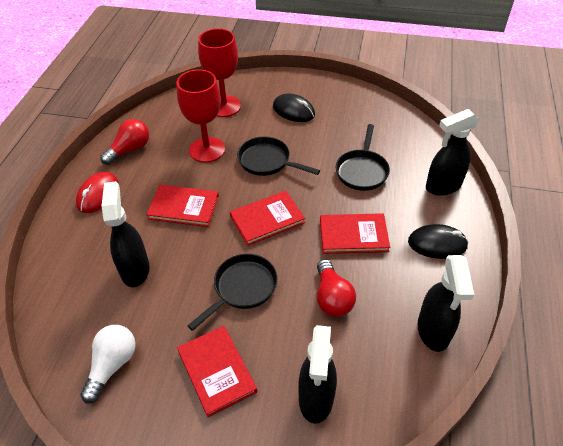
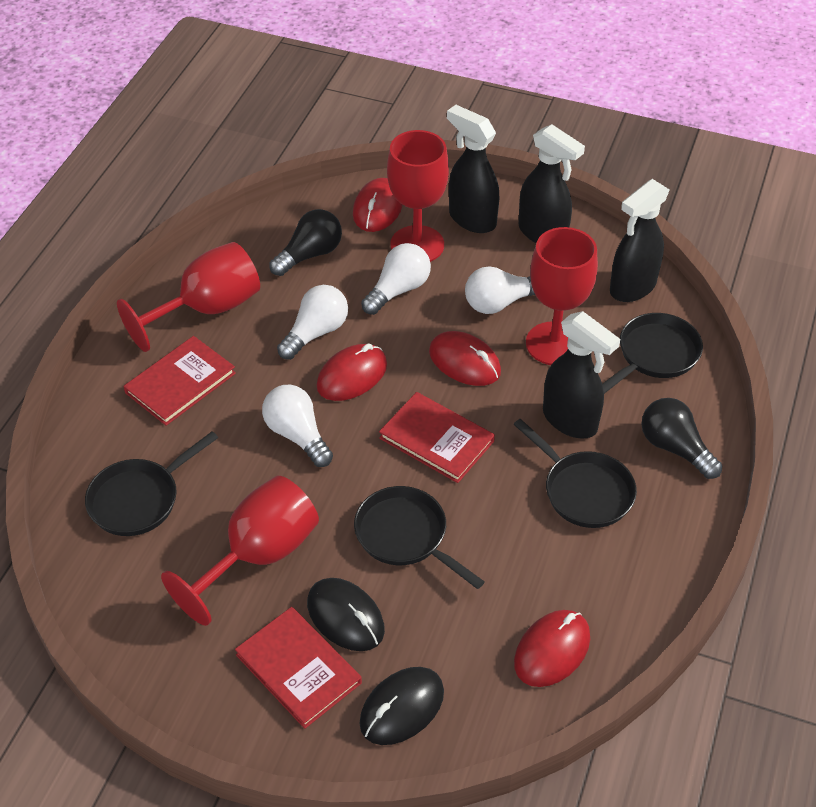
black light bulb: 0 -> 2
black pan: 3 -> 4
red book: 4 -> 3
red goblet: 2 -> 4
red light bulb: 2 -> 0
red mouse: 1 -> 4
white light bulb: 1 -> 4

